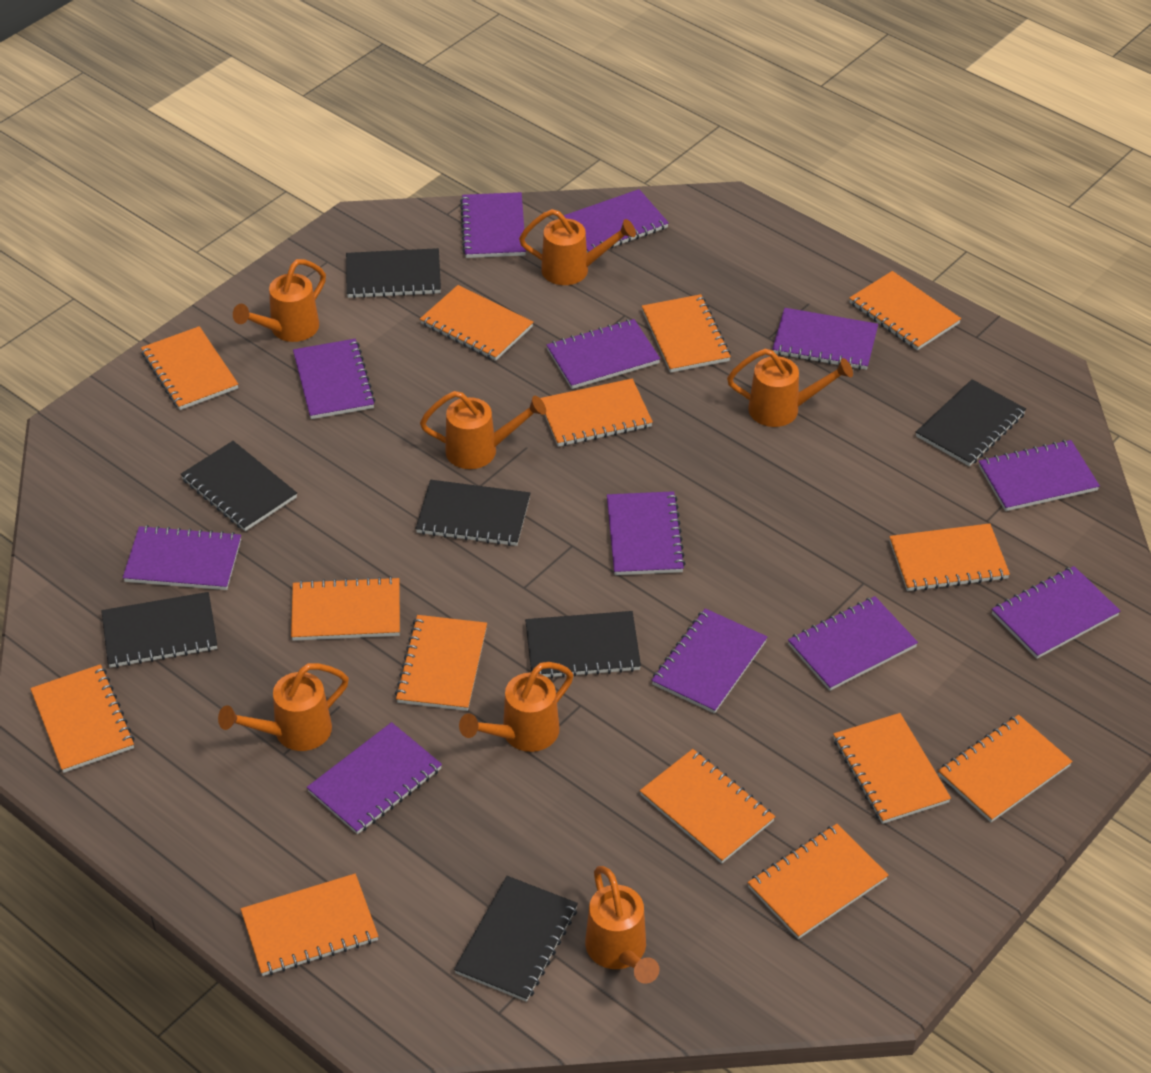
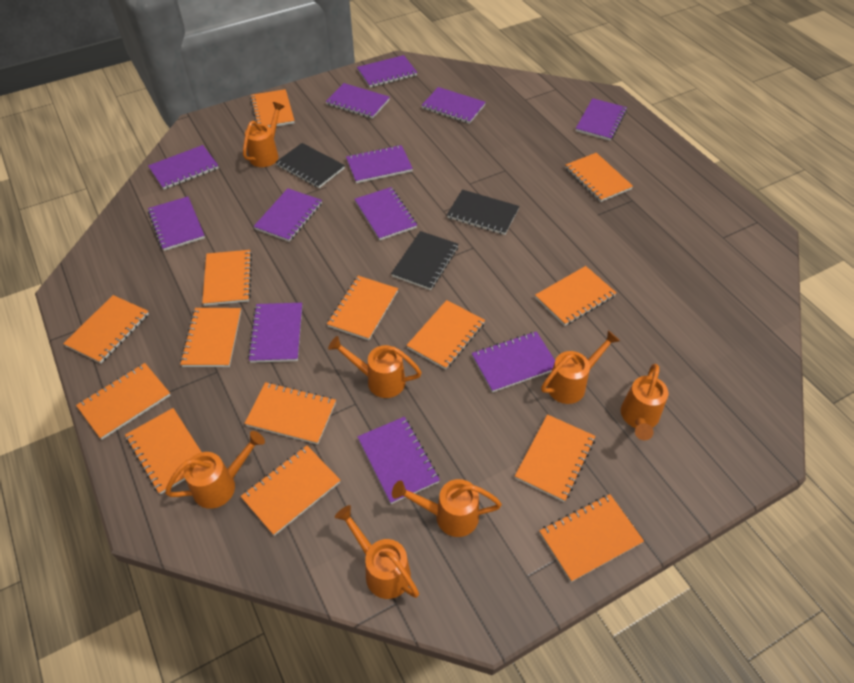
black notebook: 7 -> 3

